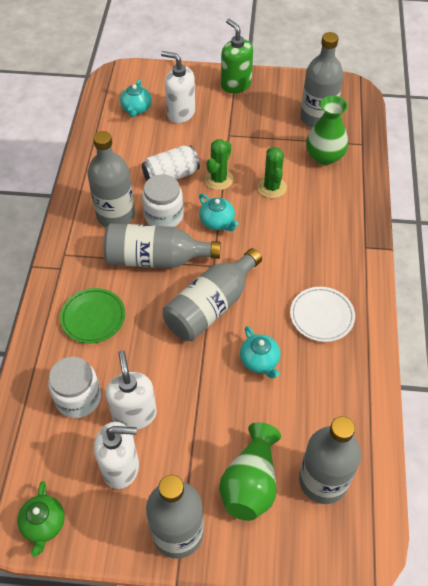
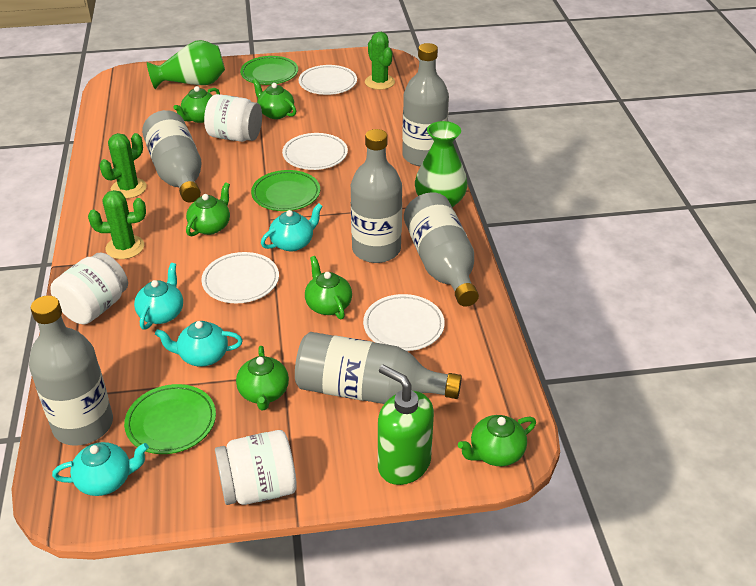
green cactus: 2 -> 3
green plate: 1 -> 3
green teapot: 1 -> 6
turquoise teapot: 3 -> 4
white can: 1 -> 0
white jar: 2 -> 3
white plate: 1 -> 4
white soap dispenser: 3 -> 0

